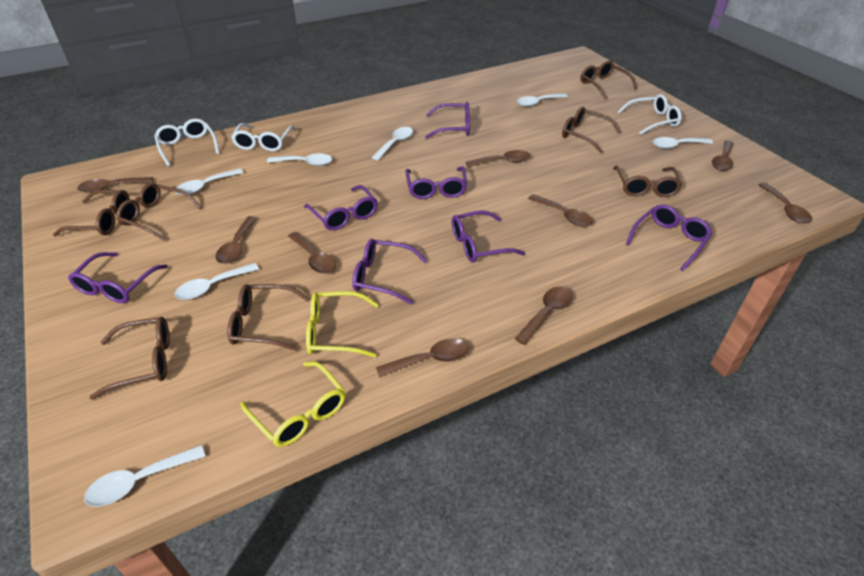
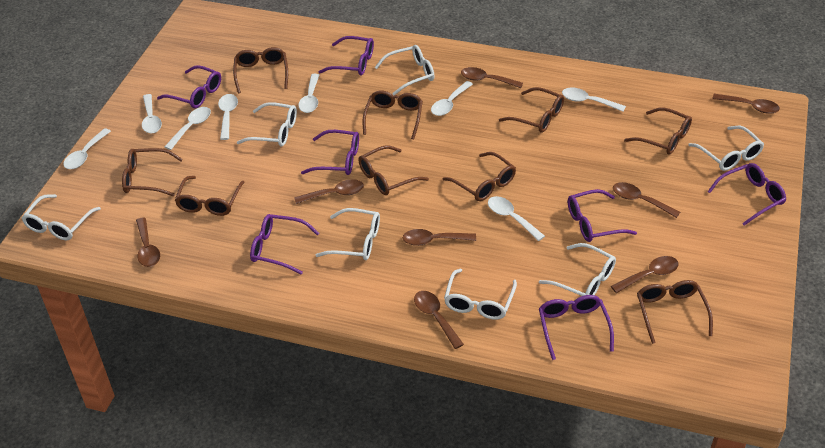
brown glasses: 7 -> 9
brown spoon: 9 -> 8
white glasses: 3 -> 7
white spoon: 7 -> 8
yellow glasses: 2 -> 0

